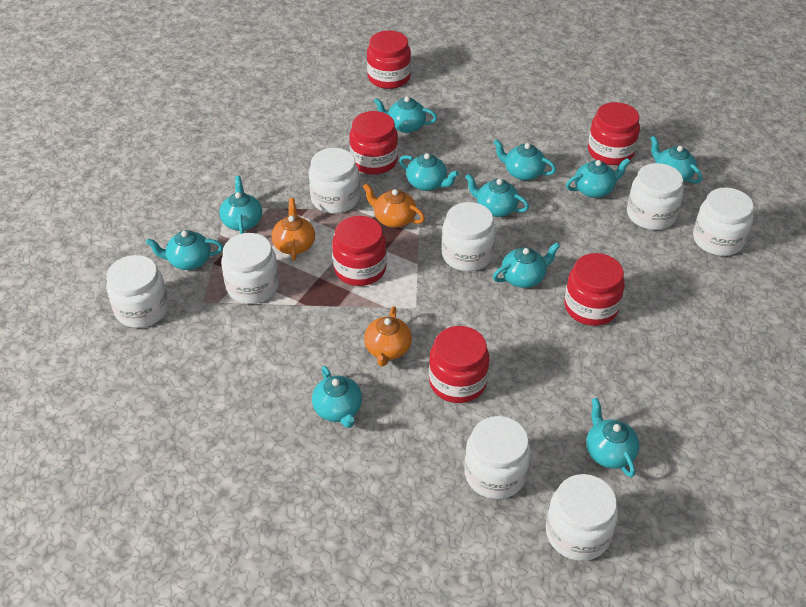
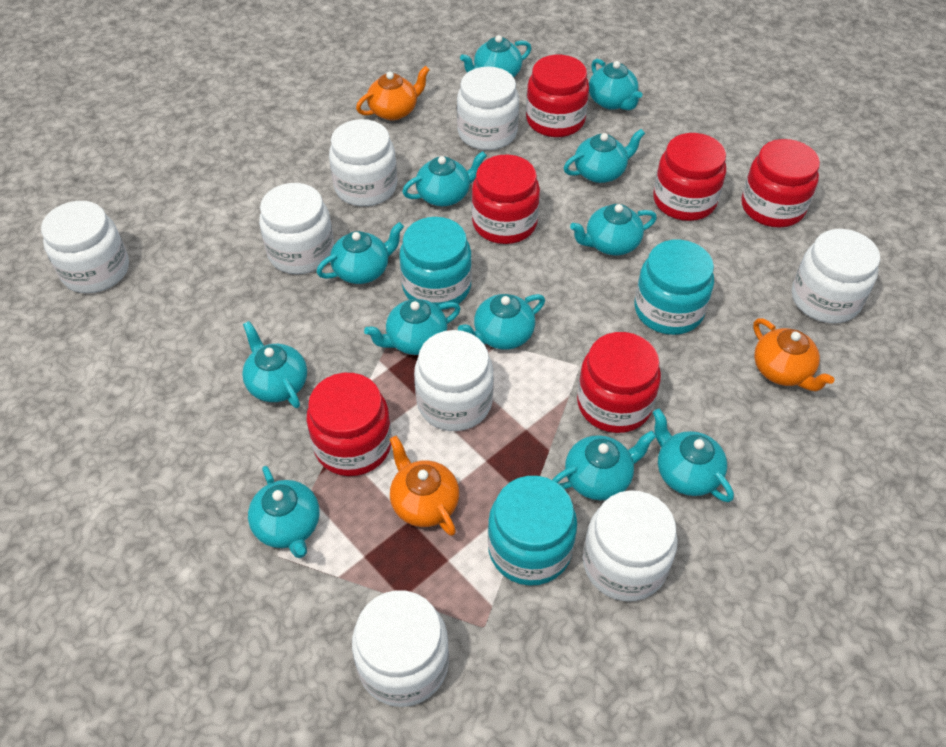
turquoise jar: 0 -> 3
turquoise teapot: 11 -> 12

